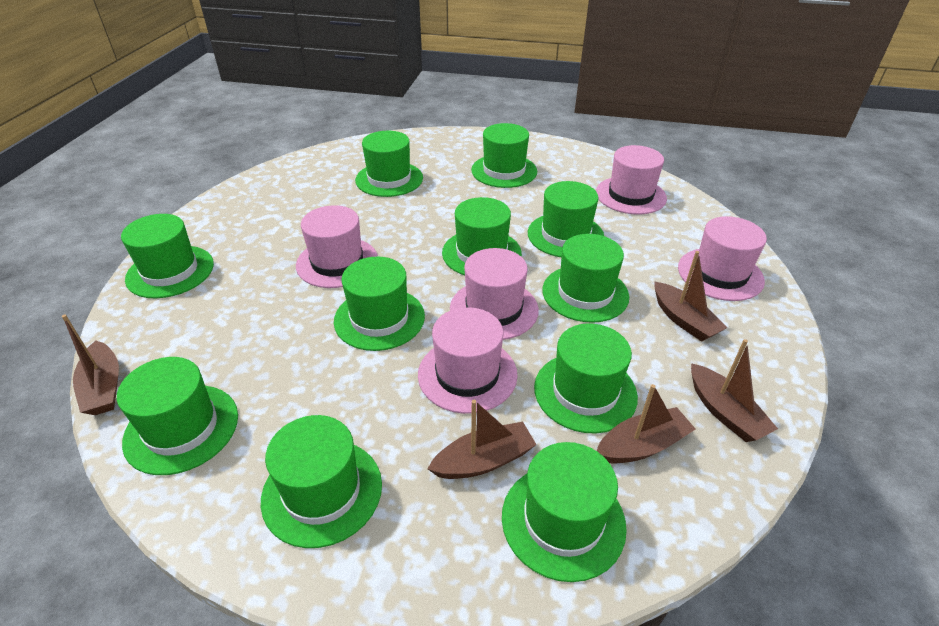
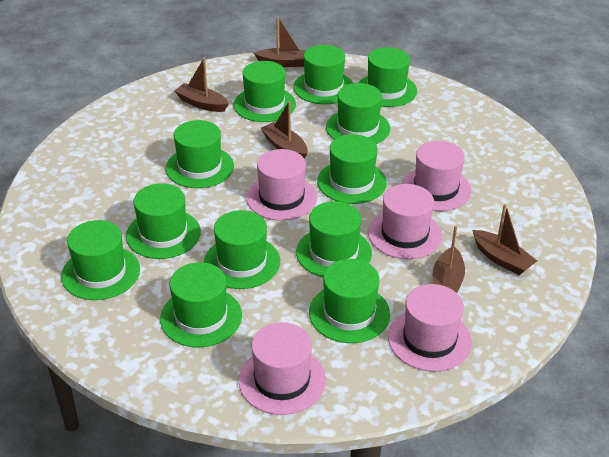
green hat: 11 -> 12

